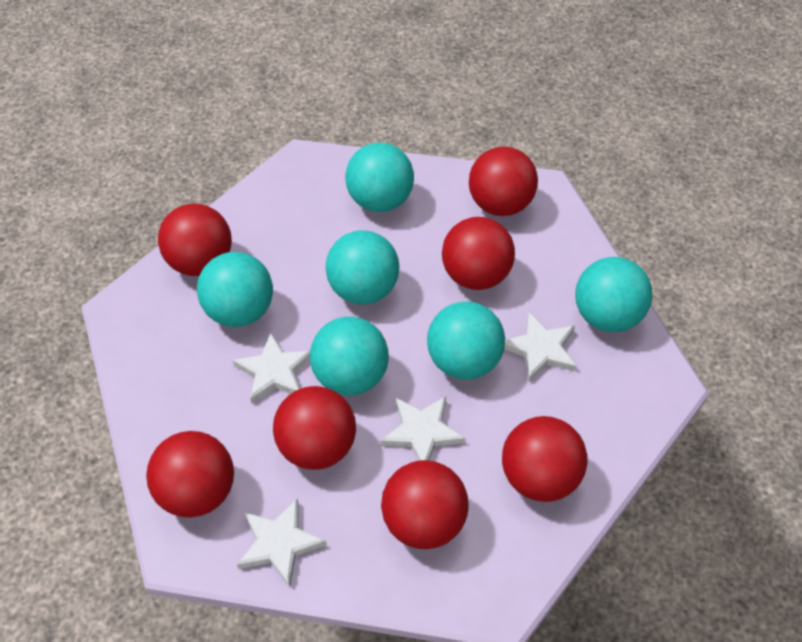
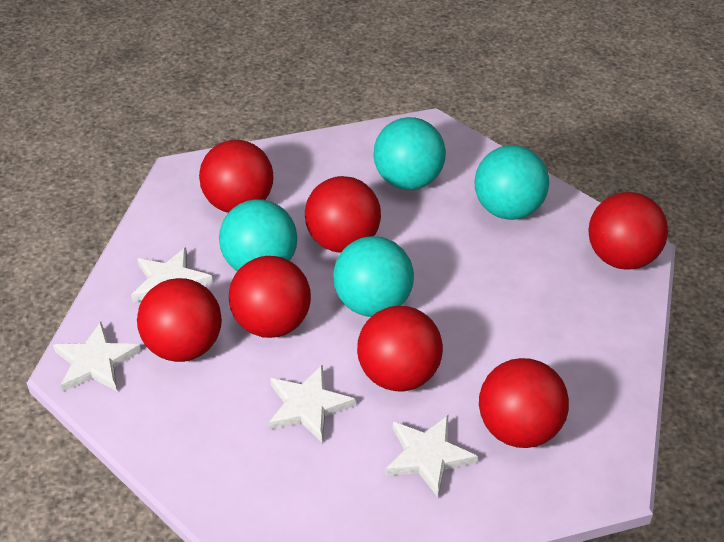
turquoise ball: 6 -> 4

